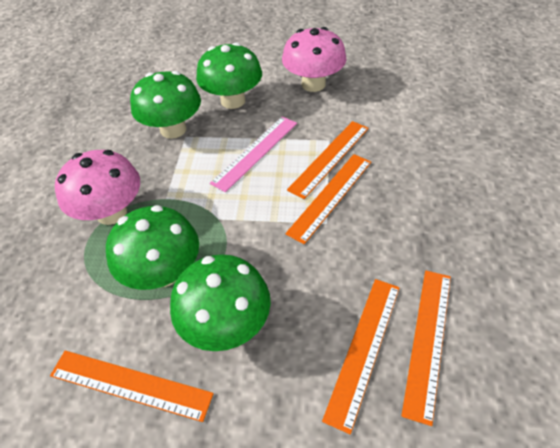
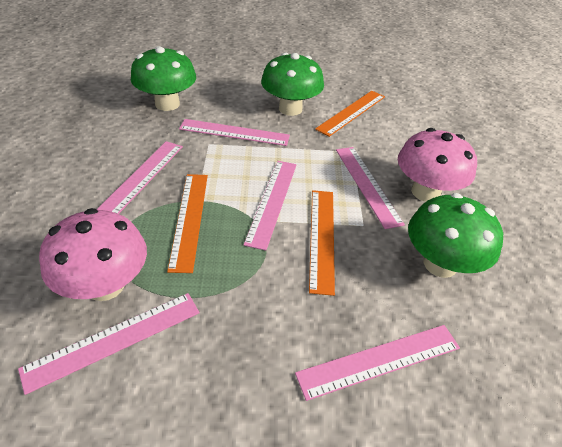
green mushroom: 4 -> 3
orange ruler: 5 -> 3
pink ruler: 1 -> 6

